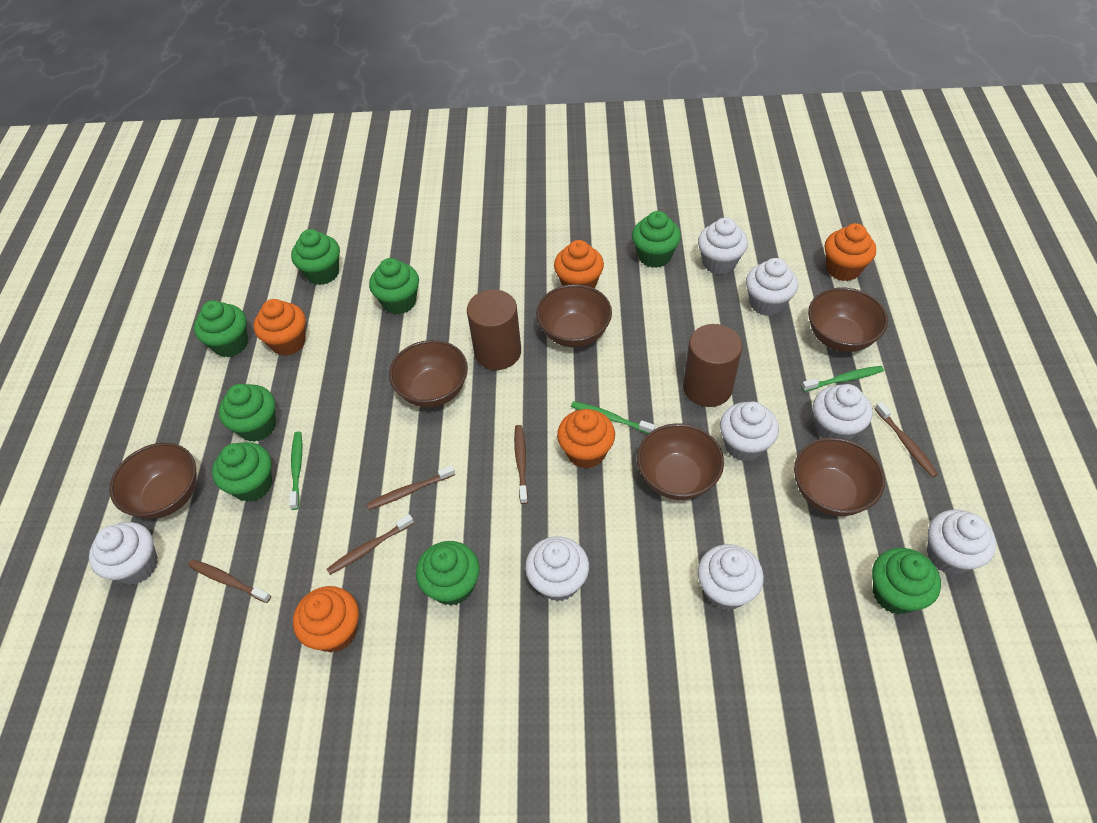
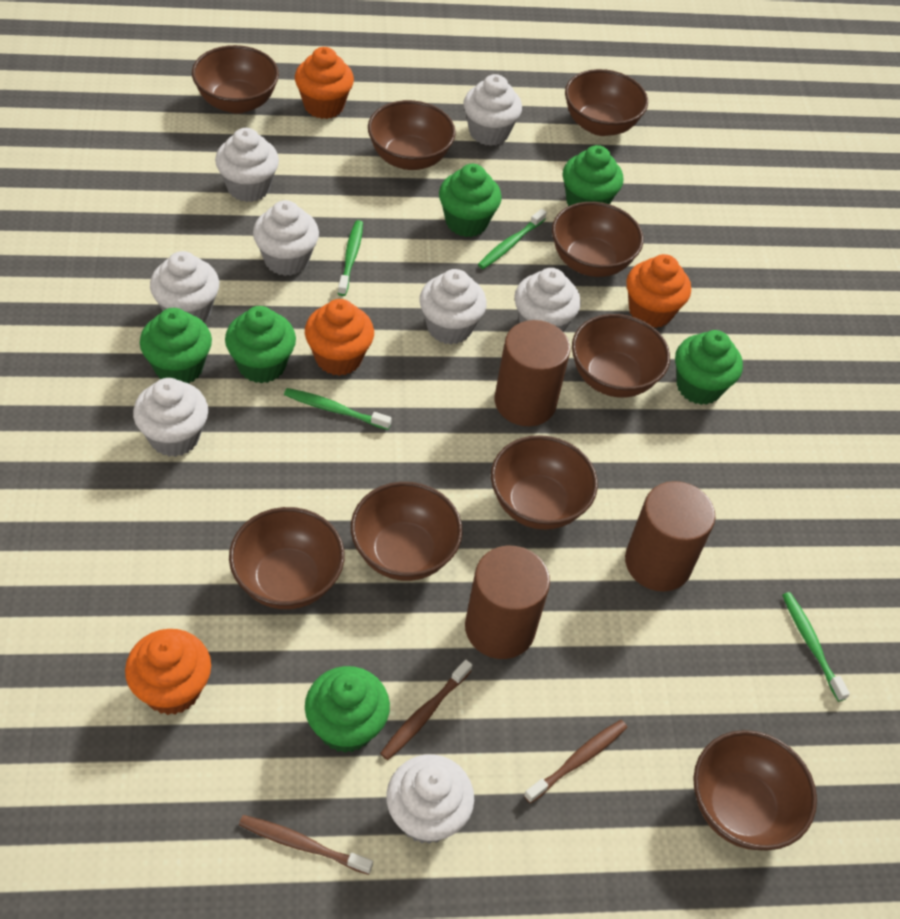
brown bowl: 6 -> 9
brown cylinder: 2 -> 3
brown toothbrush: 5 -> 3
green cupcake: 8 -> 6
green toothbrush: 3 -> 4
orange cupcake: 5 -> 4

